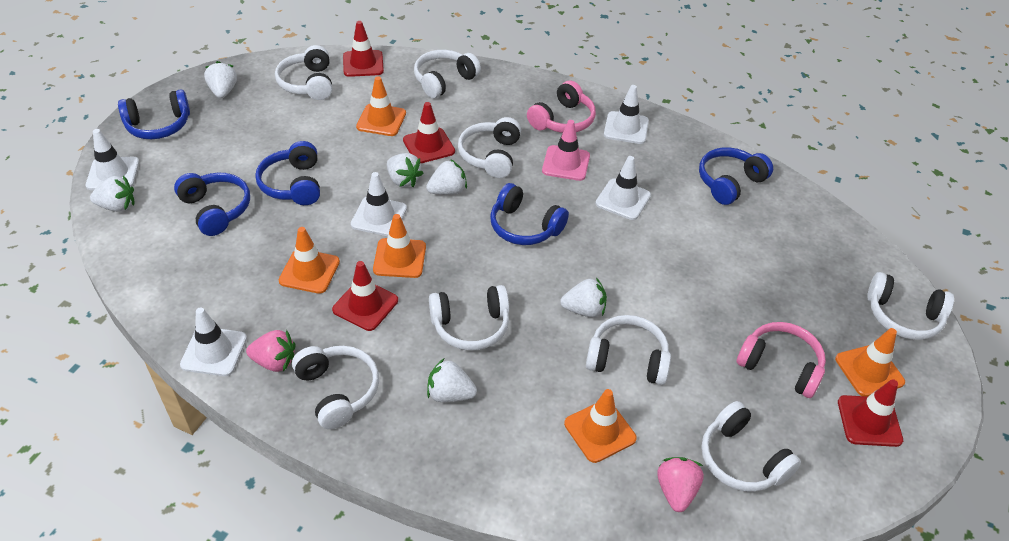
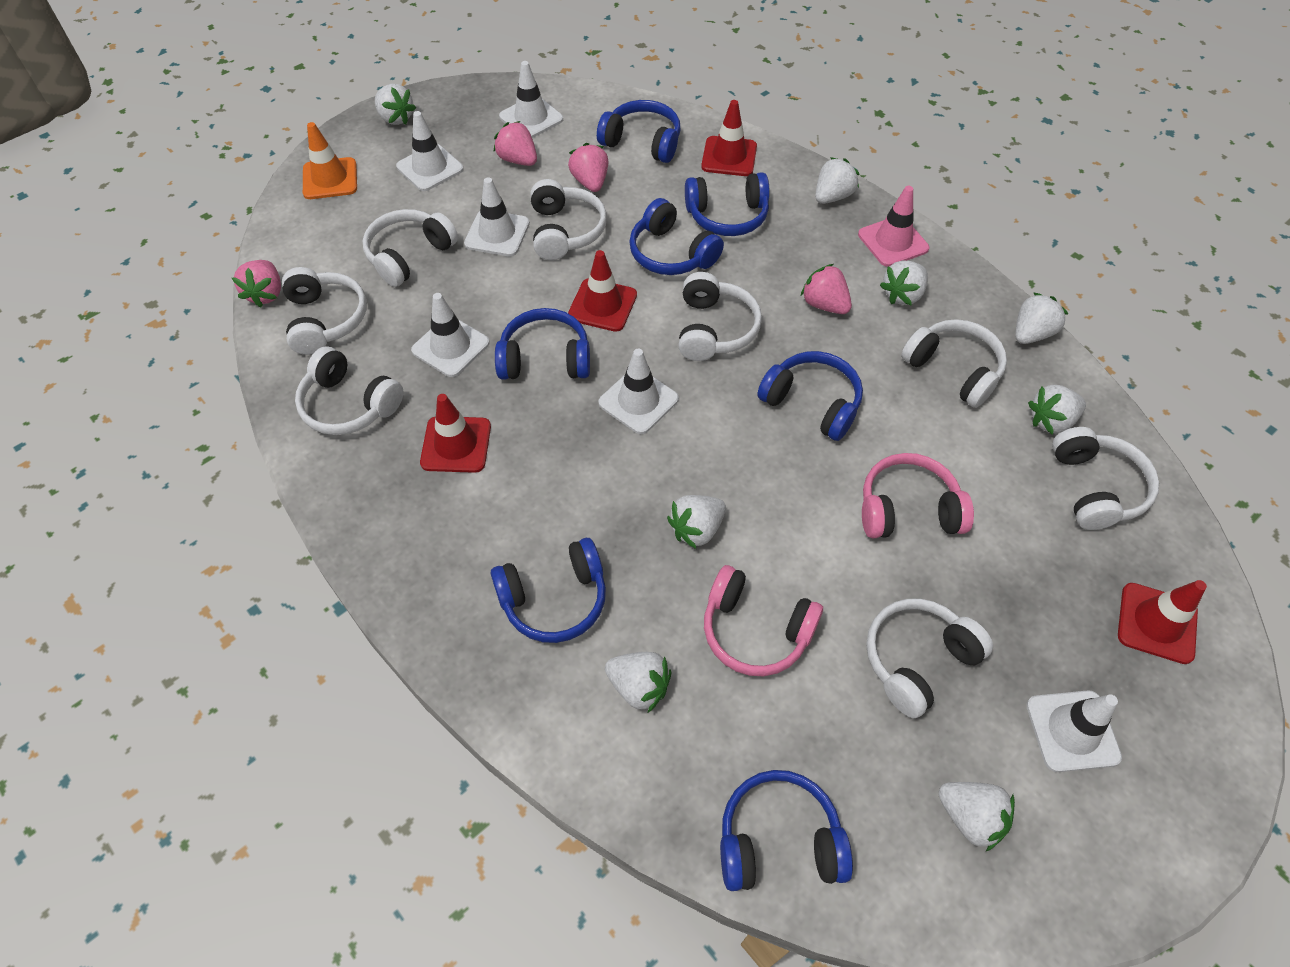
blue headphones: 5 -> 7
orange traffic cone: 5 -> 1
pink strawberry: 2 -> 4
white strawberry: 6 -> 8
white traffic cone: 5 -> 6

